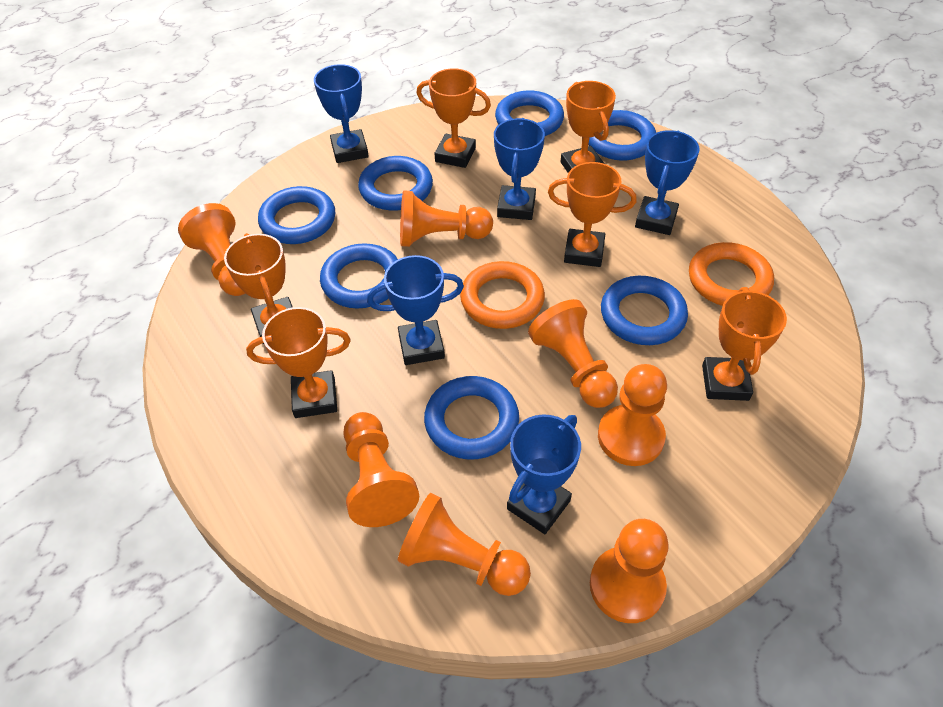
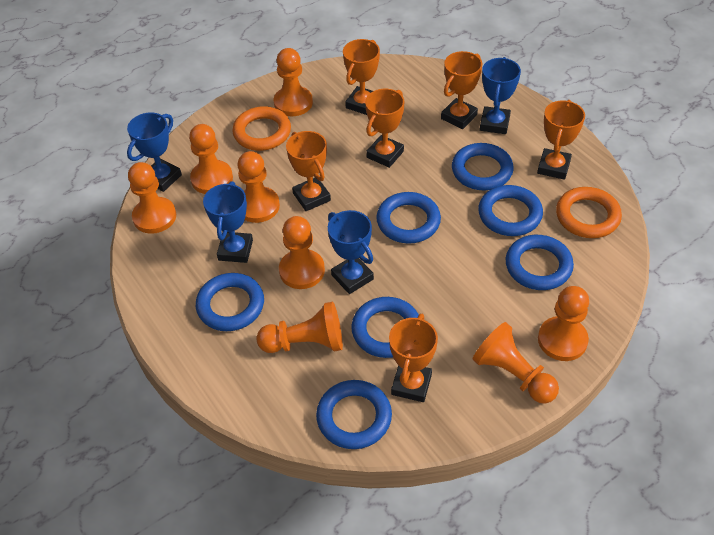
blue trophy: 5 -> 4
orange pawn: 7 -> 8

